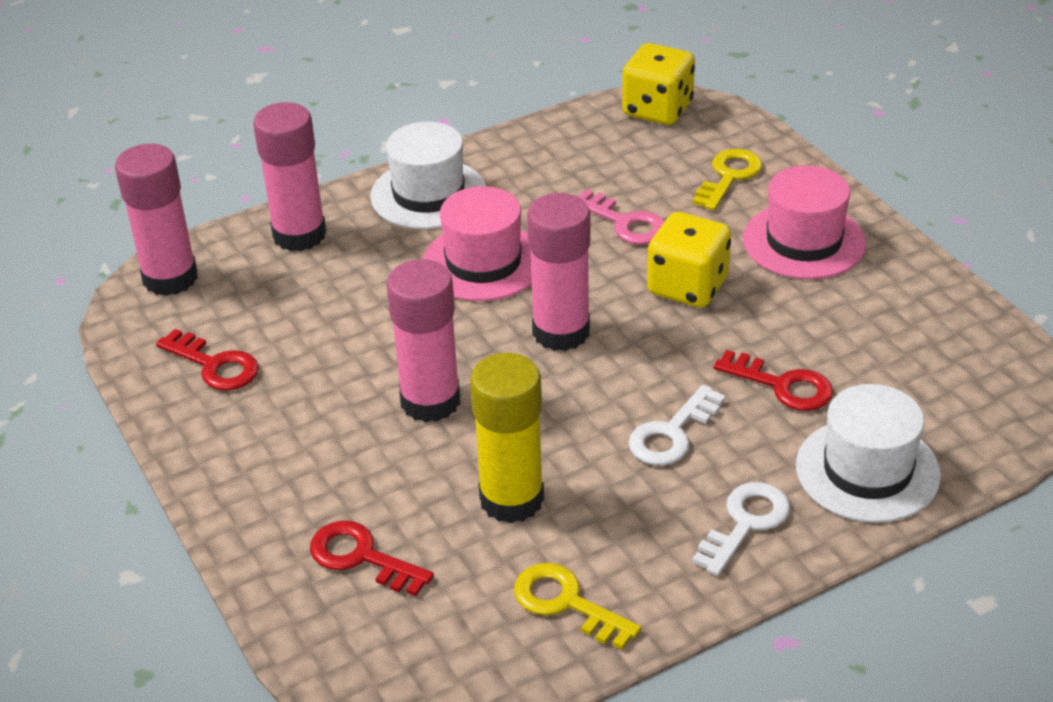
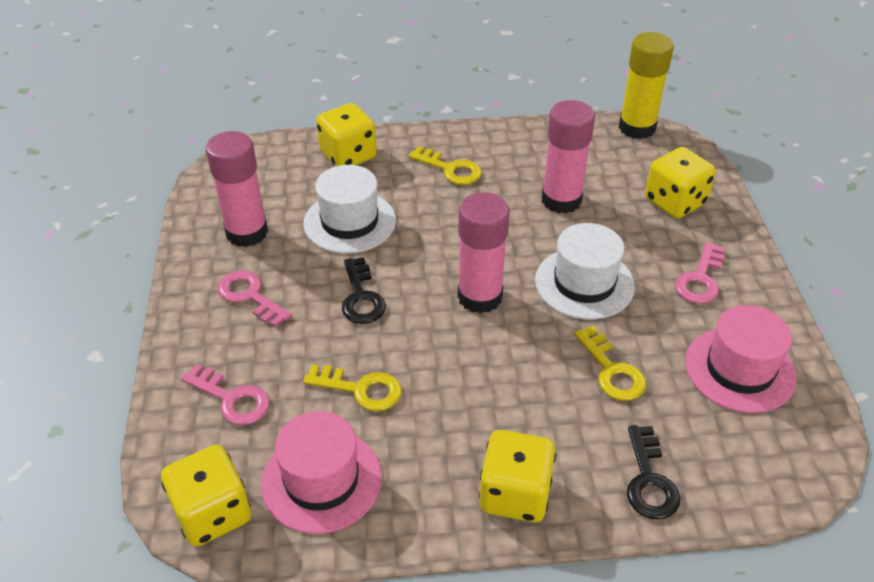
black key: 0 -> 2
pink glue stick: 4 -> 3
pink key: 1 -> 3
red key: 3 -> 0
white key: 2 -> 0
yellow dice: 2 -> 4
yellow key: 2 -> 3

